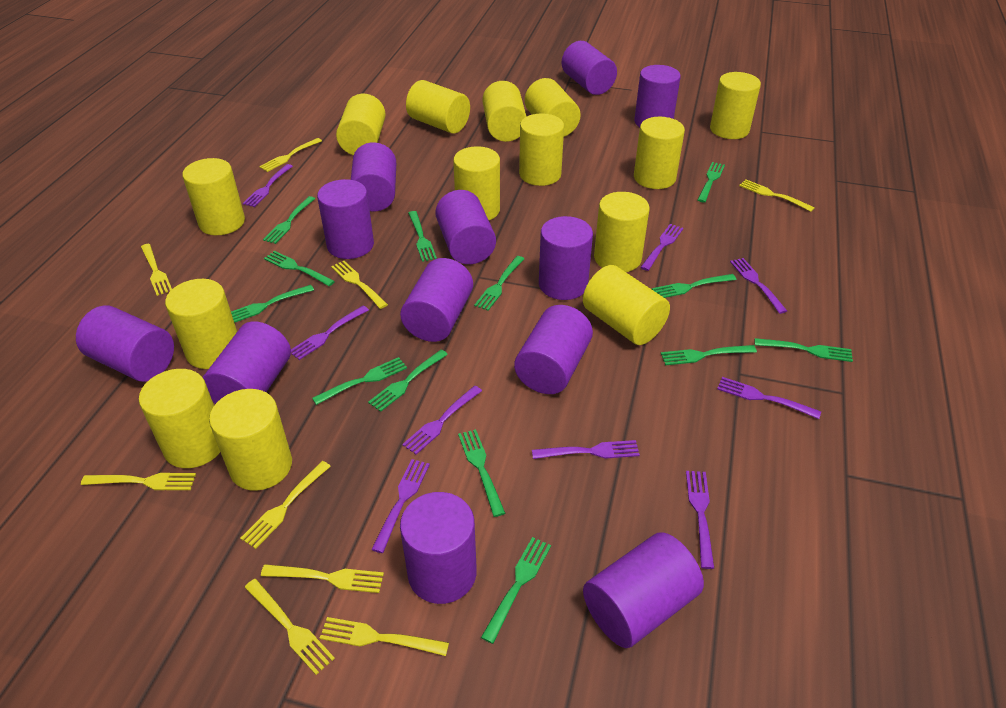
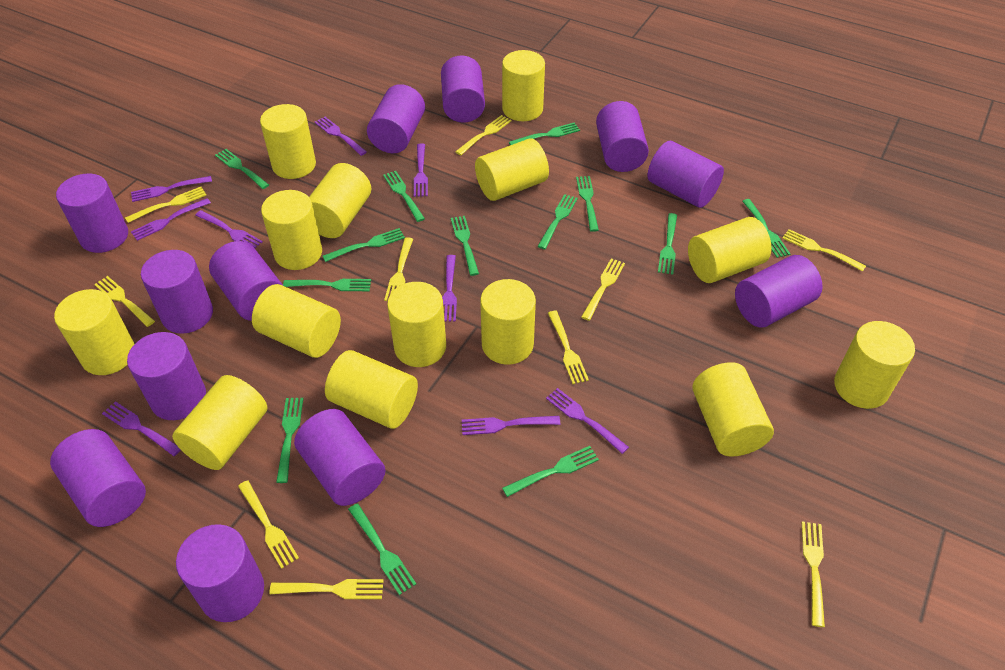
yellow fork: 9 -> 10

